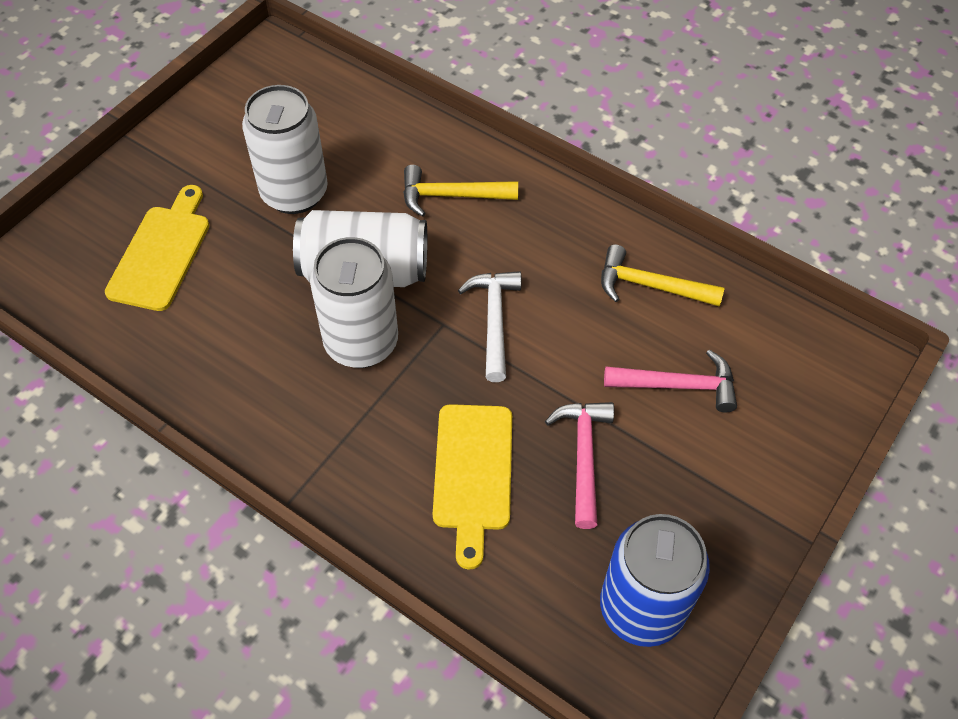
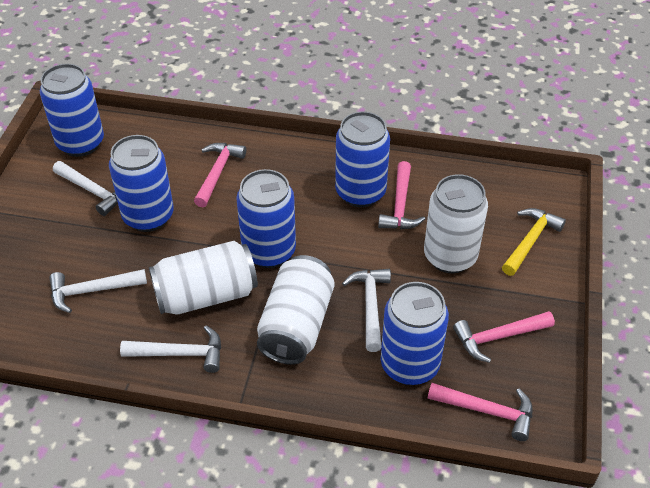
blue can: 1 -> 5
pink hammer: 2 -> 4
white hammer: 1 -> 4
yellow cutting board: 2 -> 0
yellow hammer: 2 -> 1

